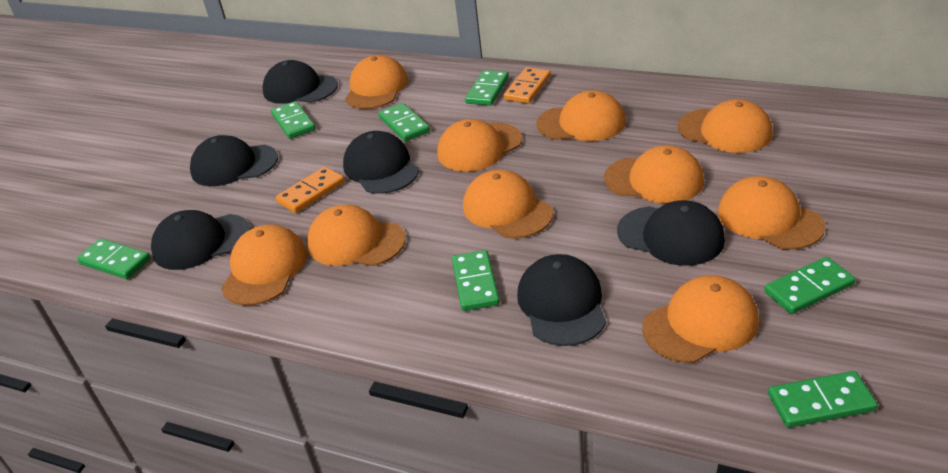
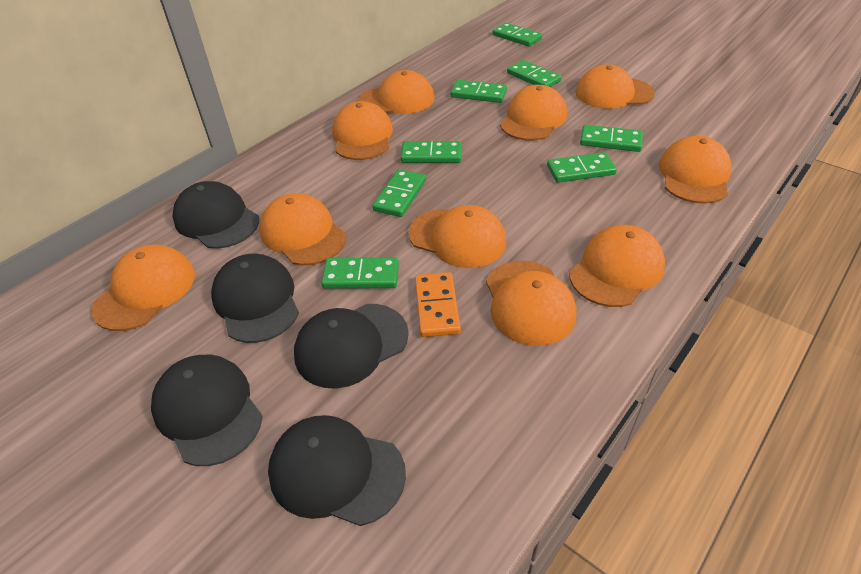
black cap: 6 -> 5
green domino: 7 -> 8
orange domino: 2 -> 1

